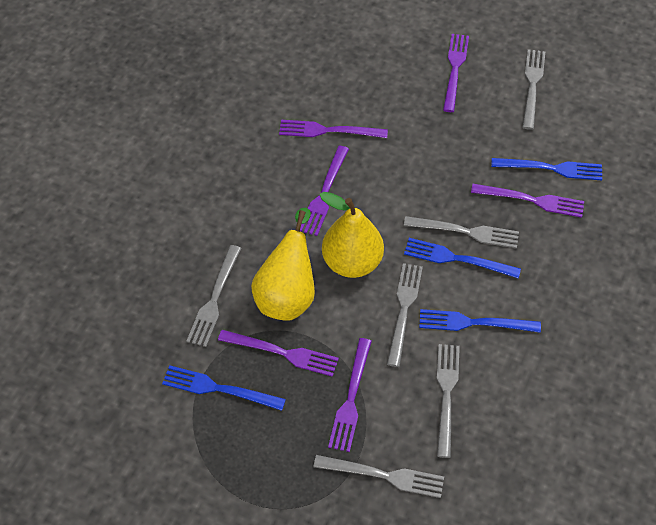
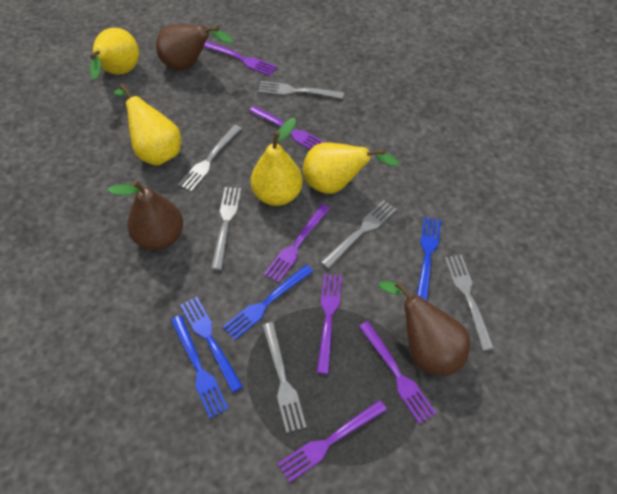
brown pear: 0 -> 3
yellow pear: 2 -> 4

